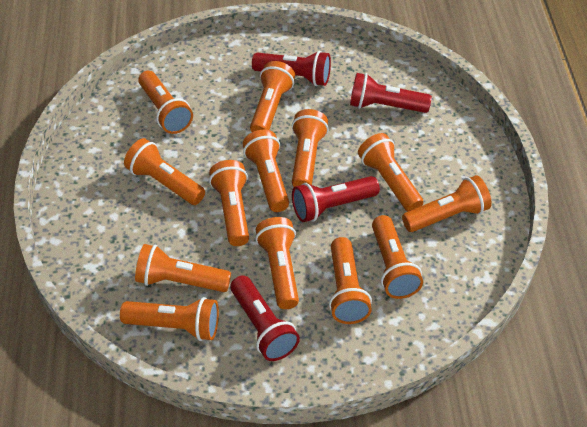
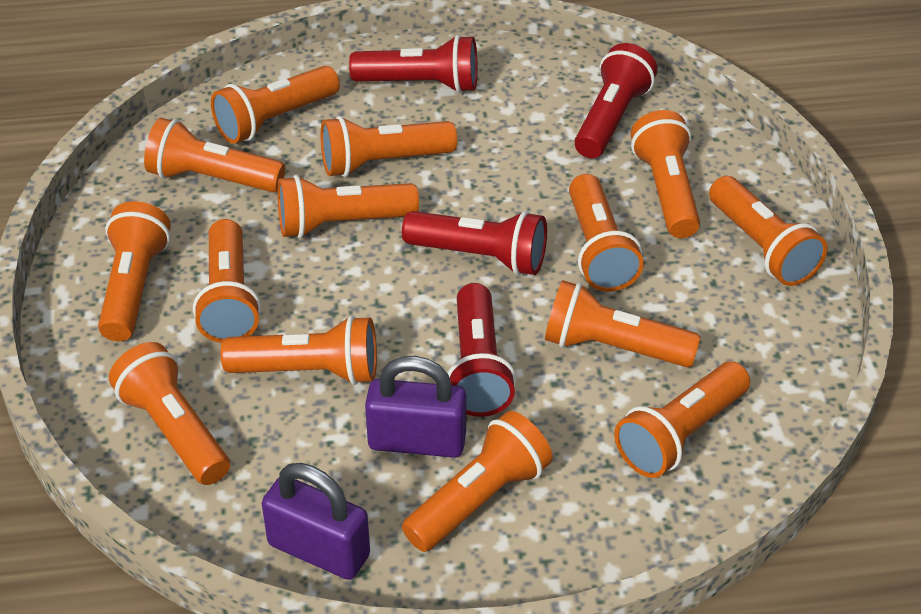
orange flashlight: 13 -> 14
purple padlock: 0 -> 2

